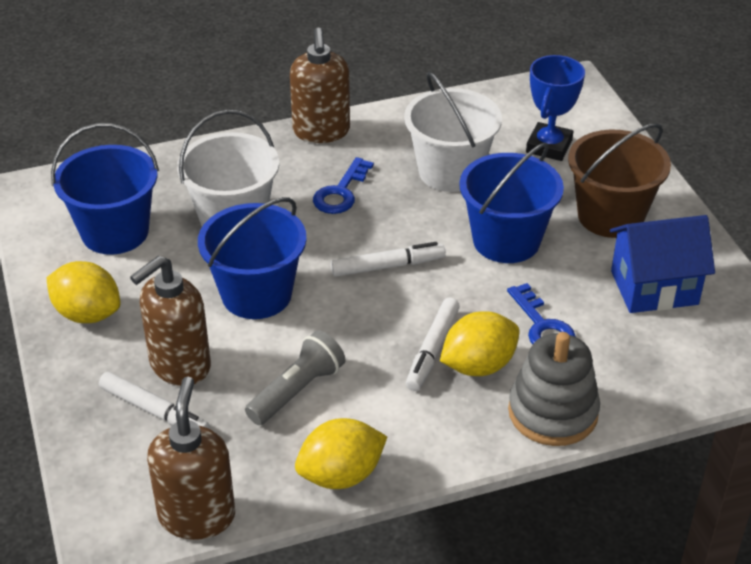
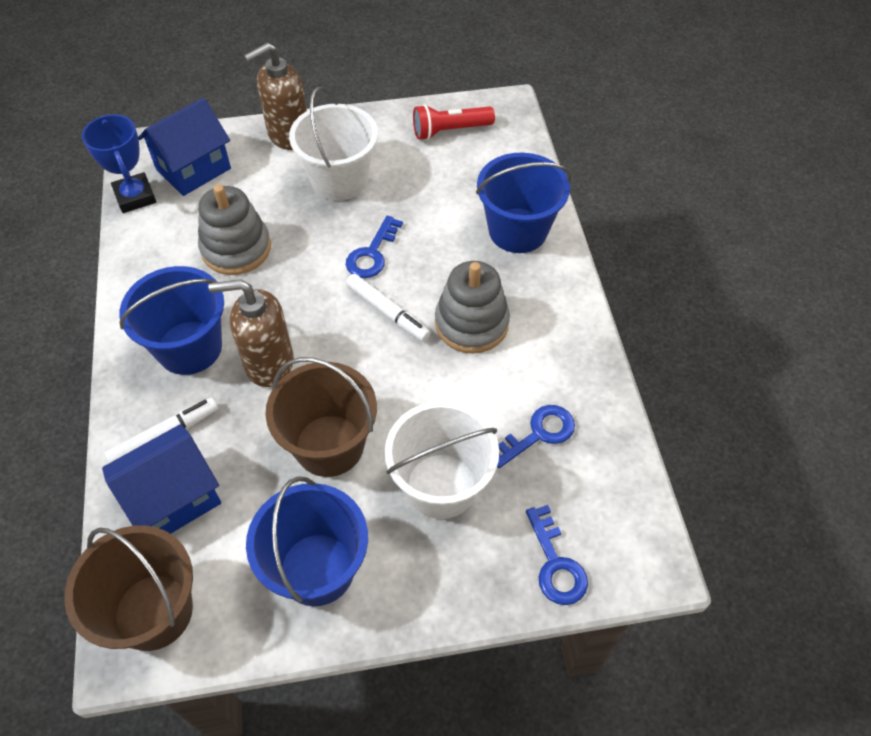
blue house: 1 -> 2
blue key: 2 -> 3
brown bucket: 1 -> 2
brown soap dispenser: 3 -> 2
grey flashlight: 1 -> 0
grey stacking toy: 1 -> 2
red flashlight: 0 -> 1
white marker: 3 -> 2
yellow lemon: 3 -> 0

